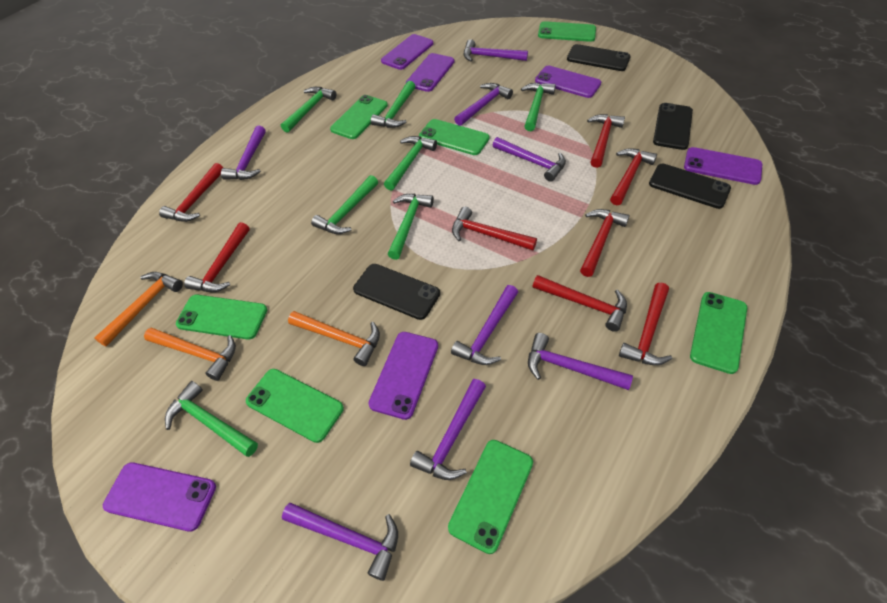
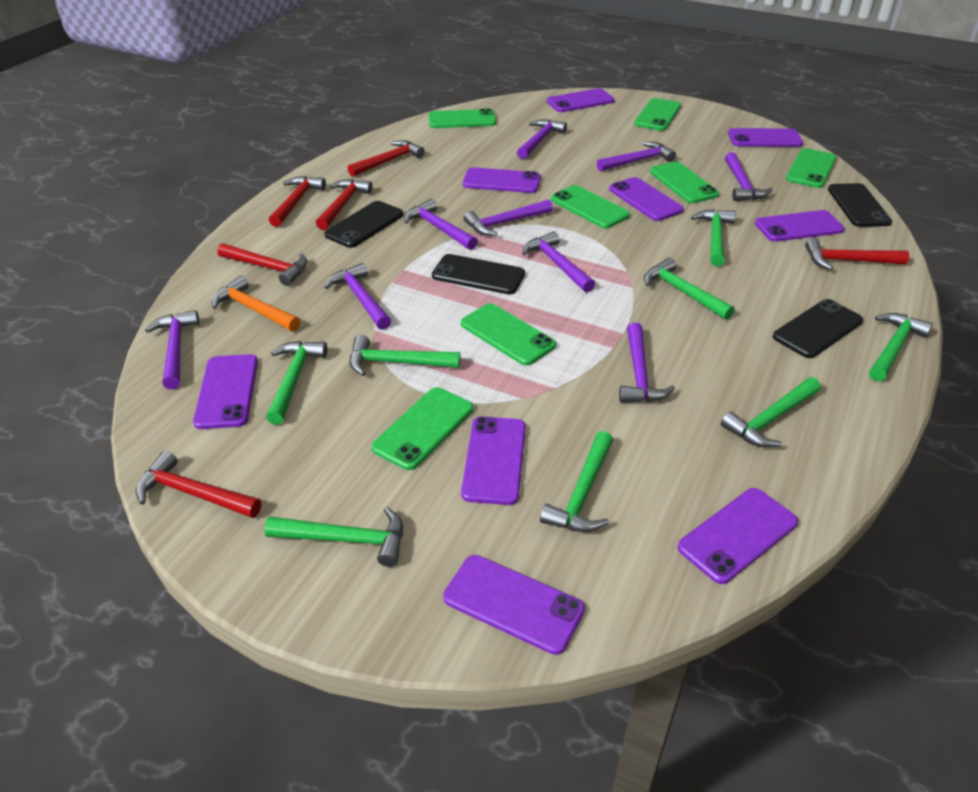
green hammer: 7 -> 8
orange hammer: 3 -> 1
purple hammer: 8 -> 9
purple phone: 6 -> 9
red hammer: 8 -> 6

